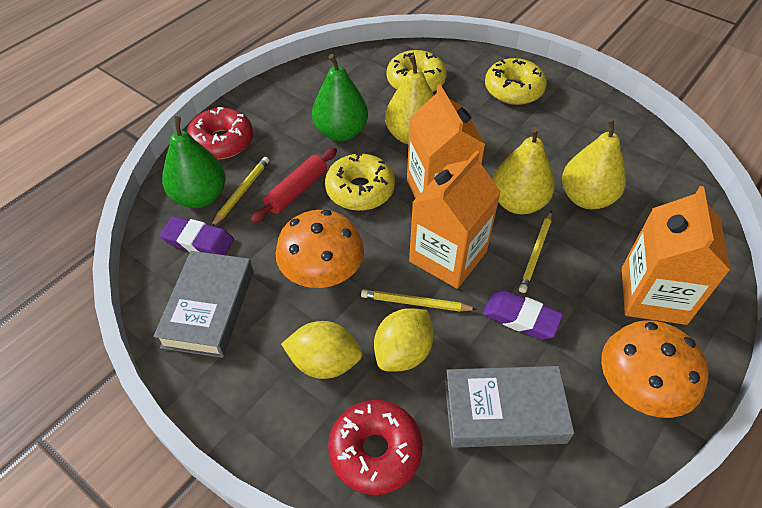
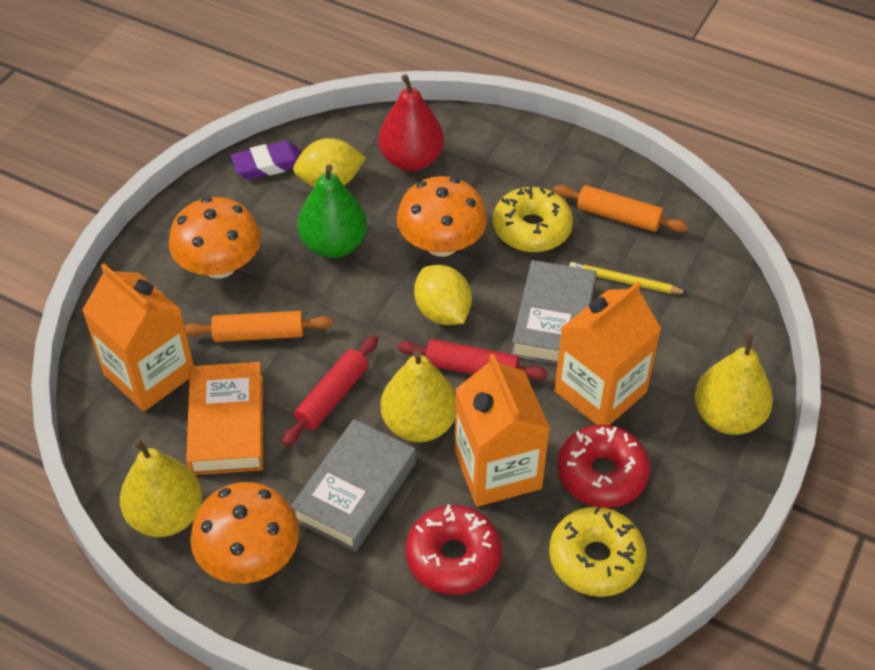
green pear: 2 -> 1
orange book: 0 -> 1
orange mushroom: 2 -> 3
orange rolling pin: 0 -> 2
purple eraser: 2 -> 1
red pear: 0 -> 1
red rolling pin: 1 -> 2
yellow donut: 3 -> 2
yellow pencil: 3 -> 1

